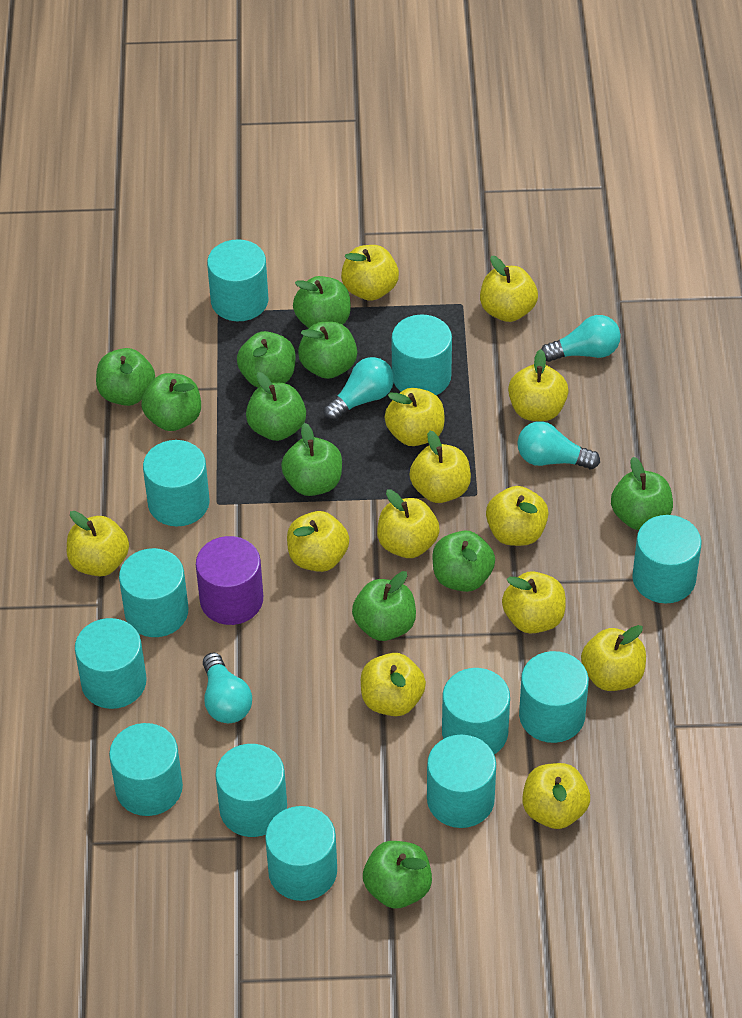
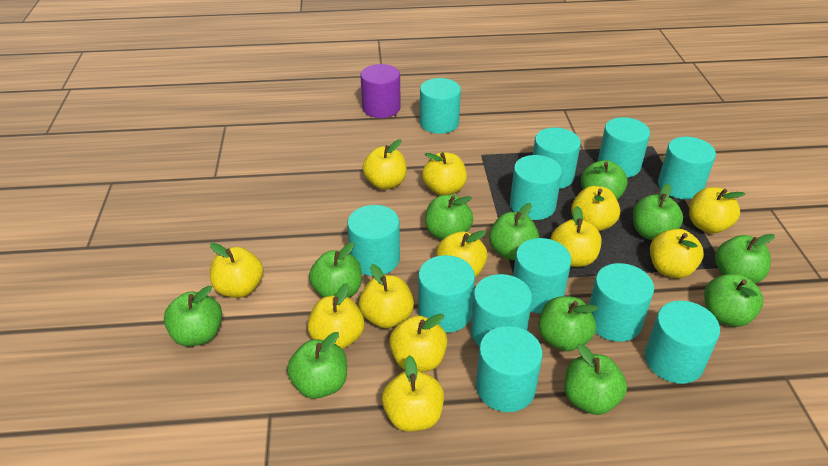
turquoise light bulb: 4 -> 0
yellow apple: 13 -> 12

